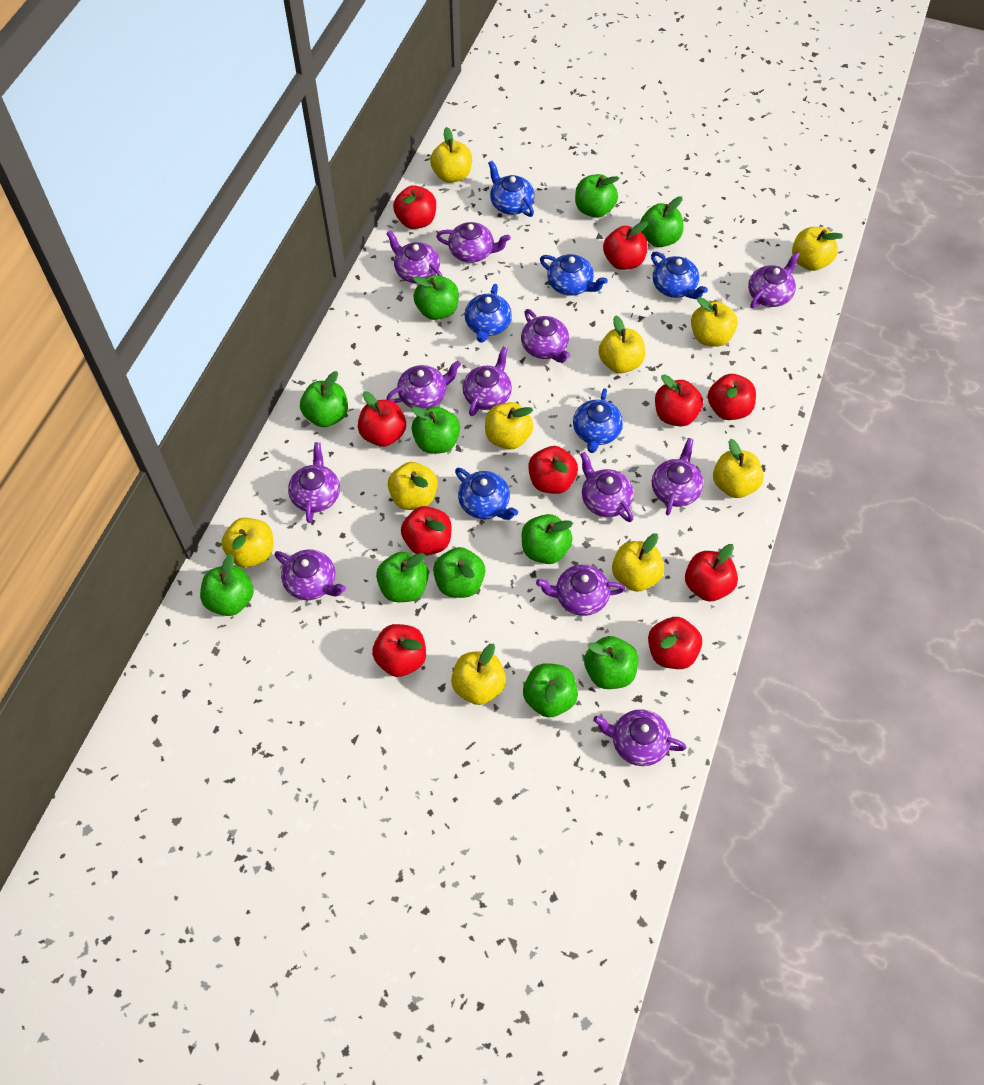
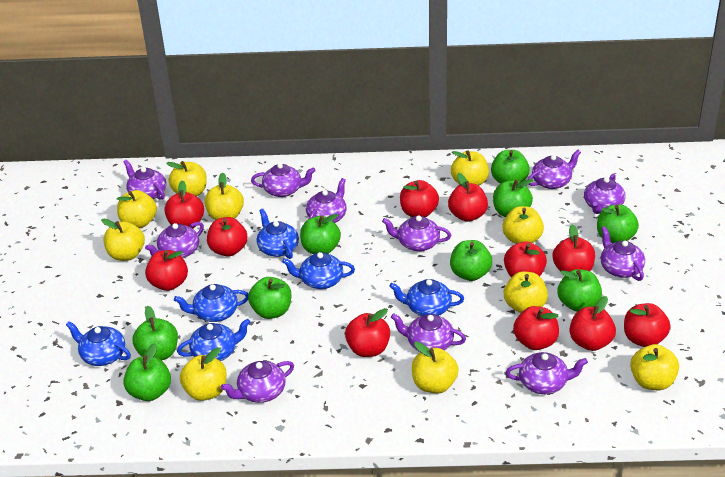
green apple: 11 -> 9
purple teapot: 12 -> 11
red apple: 10 -> 11

